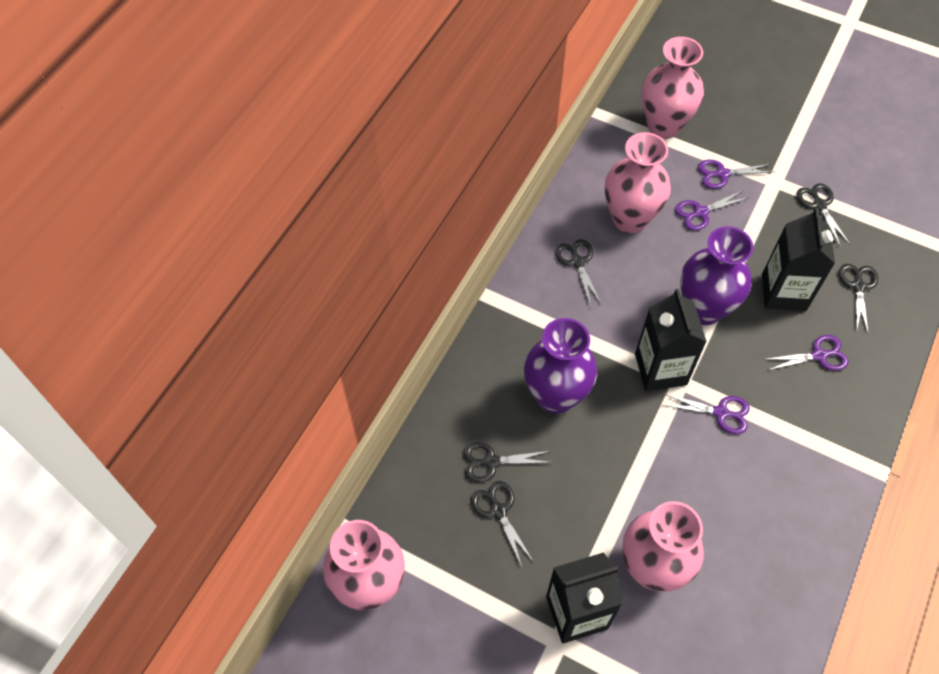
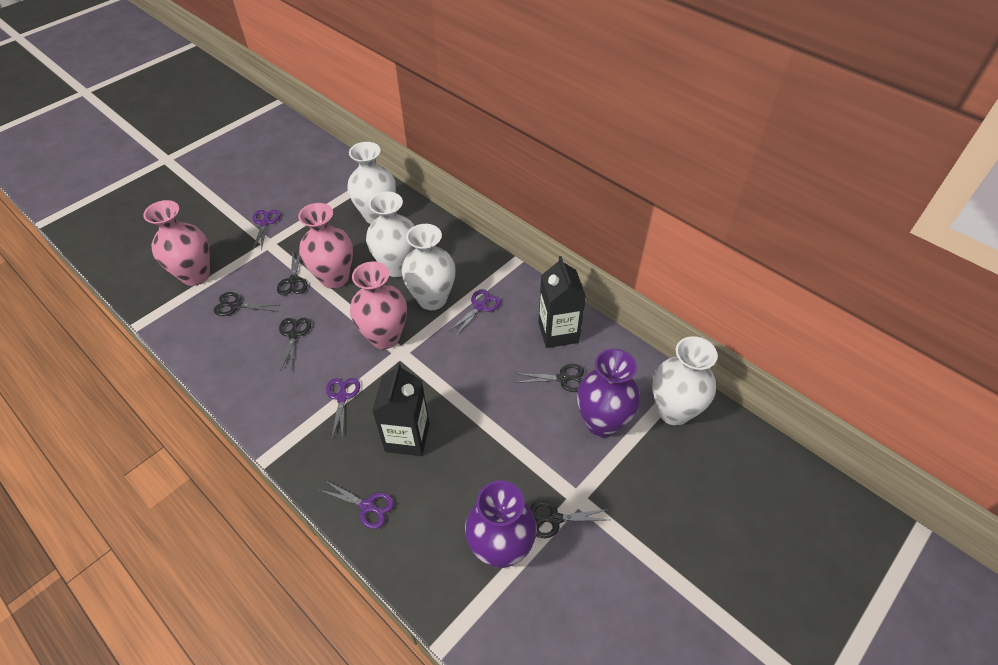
black carton: 3 -> 2
pink vase: 4 -> 3
white vase: 0 -> 4

